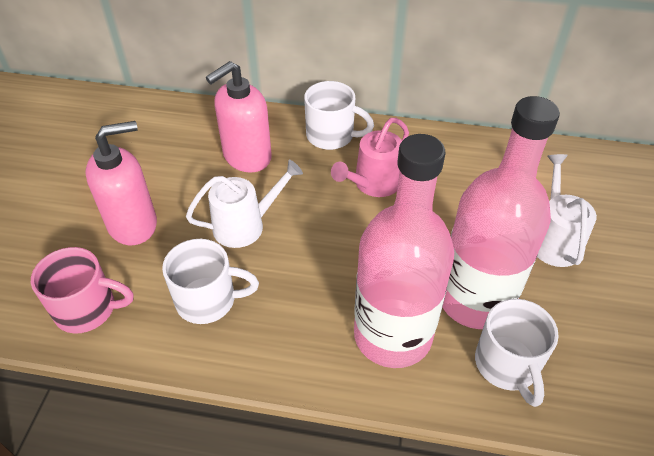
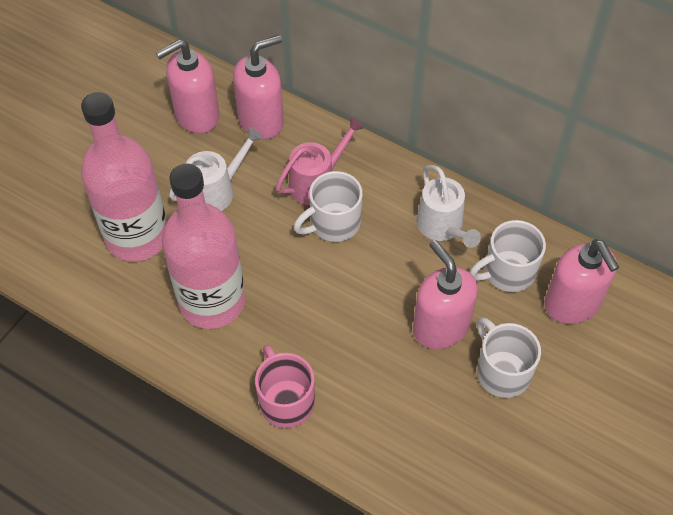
pink soap dispenser: 2 -> 4

